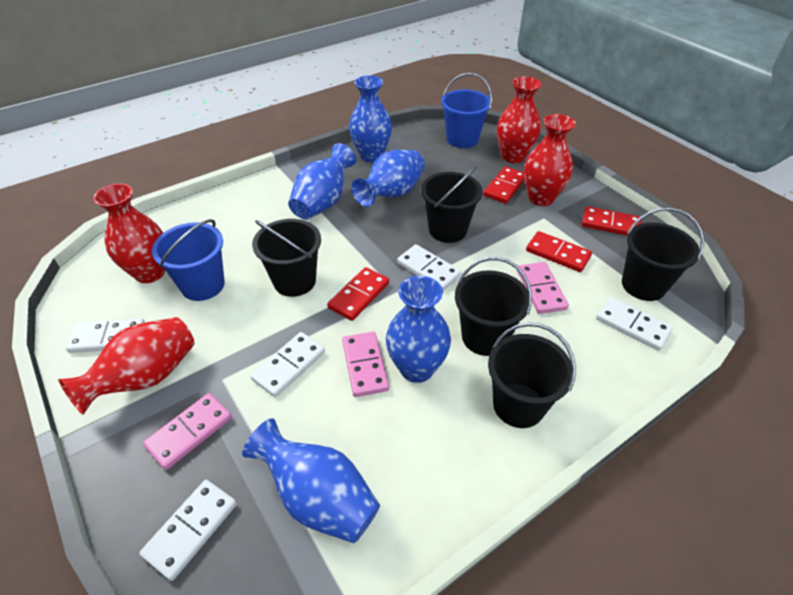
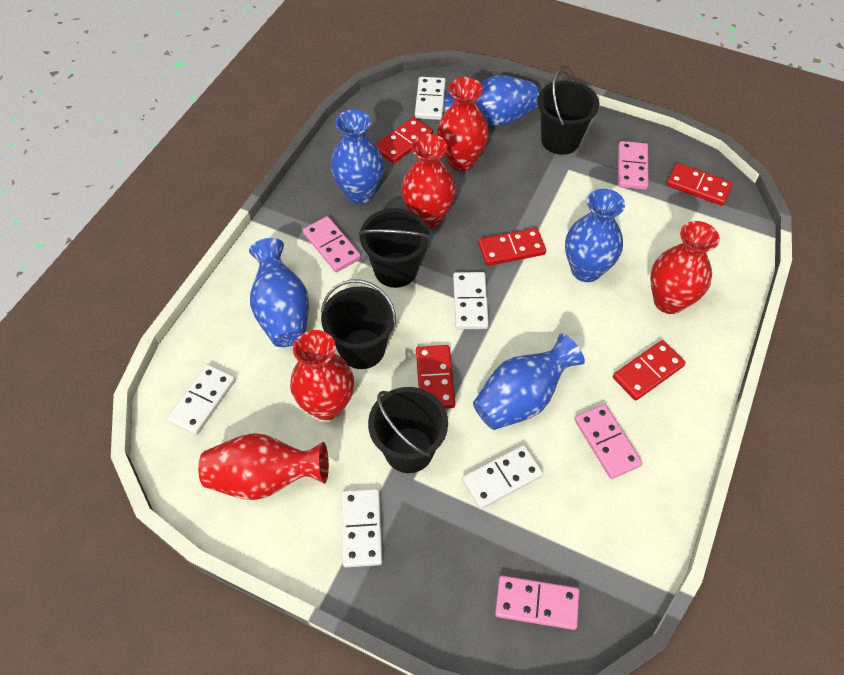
black bucket: 5 -> 4
blue bucket: 2 -> 0
pink domino: 3 -> 4
red domino: 4 -> 5
red vase: 4 -> 5

